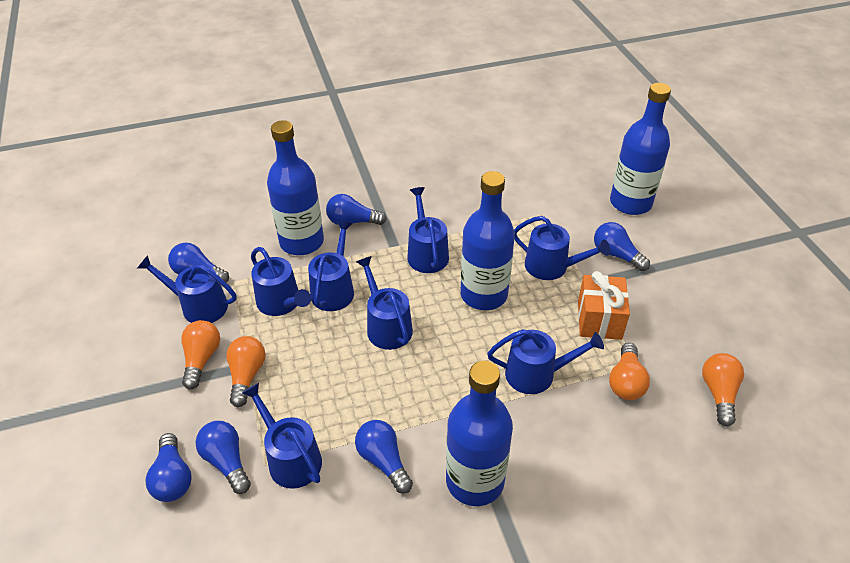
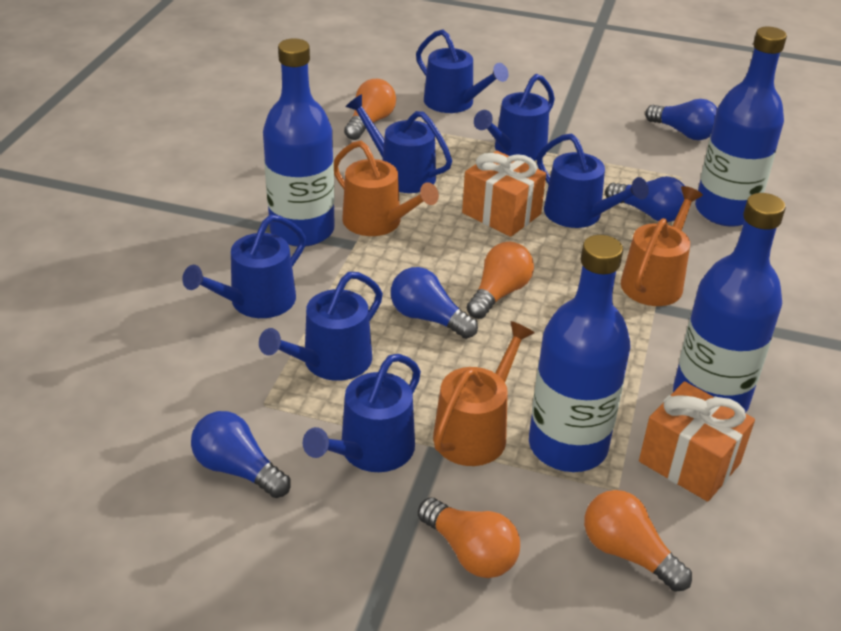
blue light bulb: 6 -> 4
blue watering can: 8 -> 7
orange gift: 1 -> 2
orange watering can: 0 -> 3

